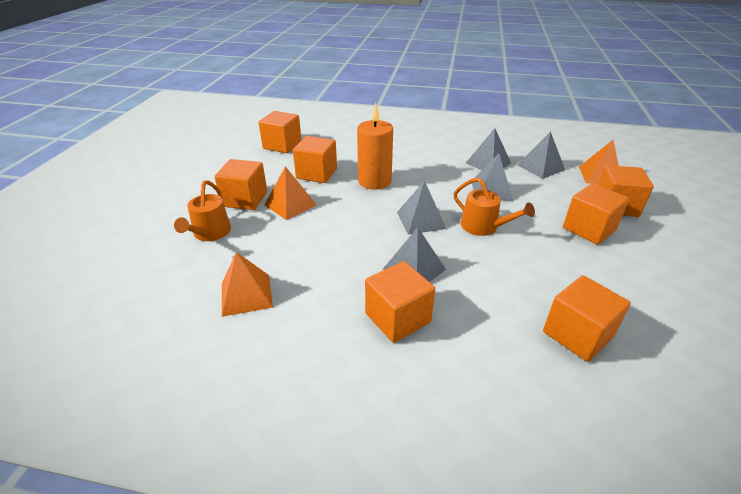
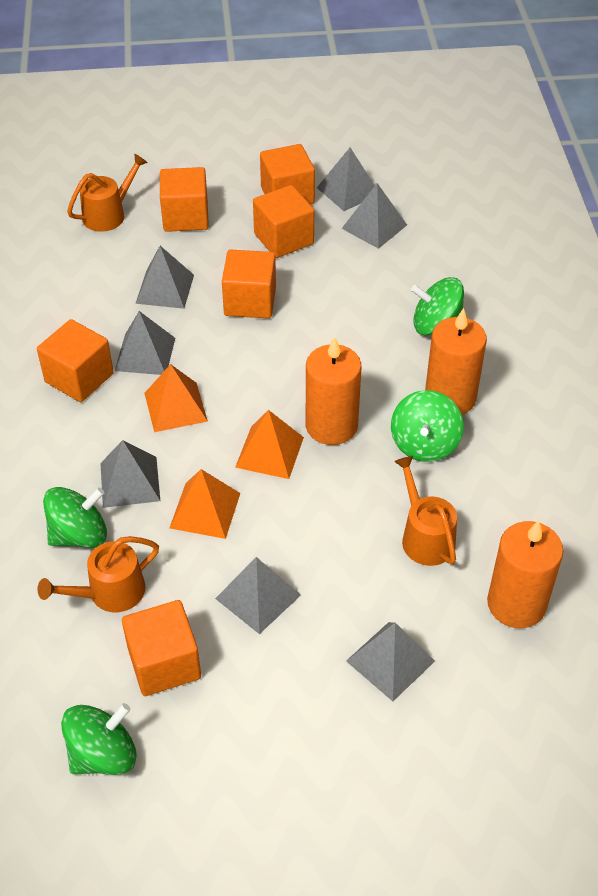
green spinning top: 0 -> 4
grey pyramid: 5 -> 7
orange candle: 1 -> 3
orange cube: 7 -> 6
orange watering can: 2 -> 3

